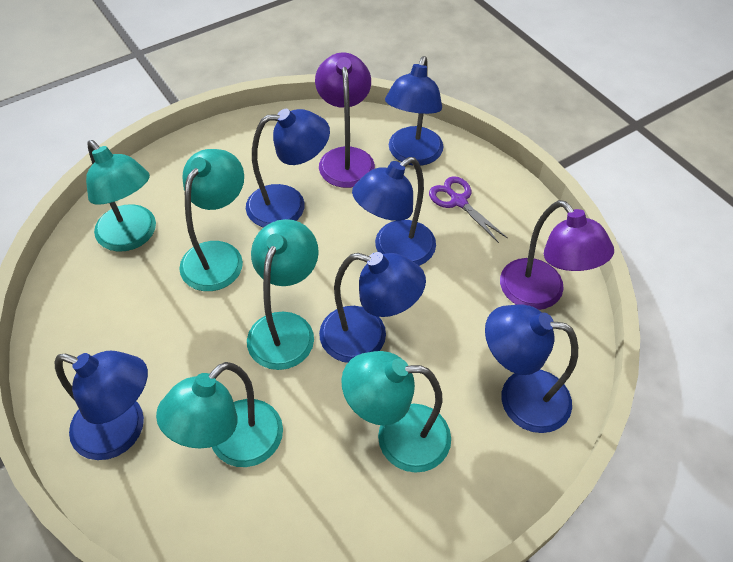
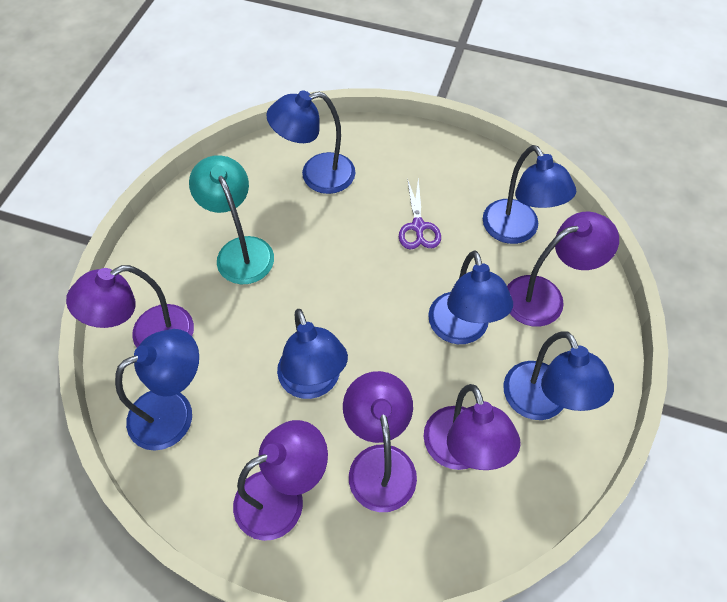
purple lamp: 2 -> 5
turquoise lamp: 5 -> 1

